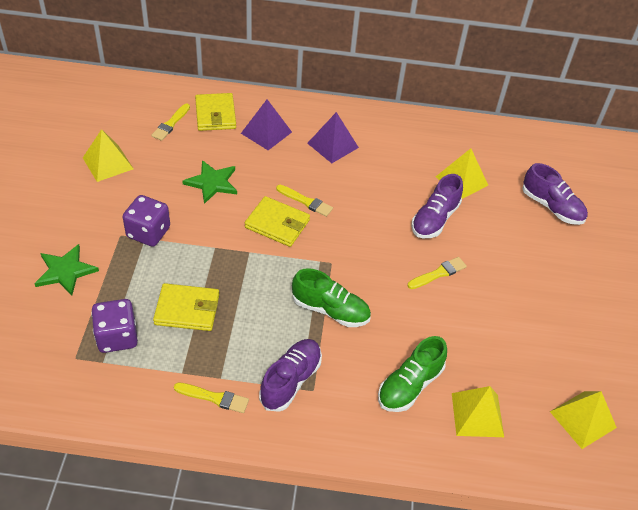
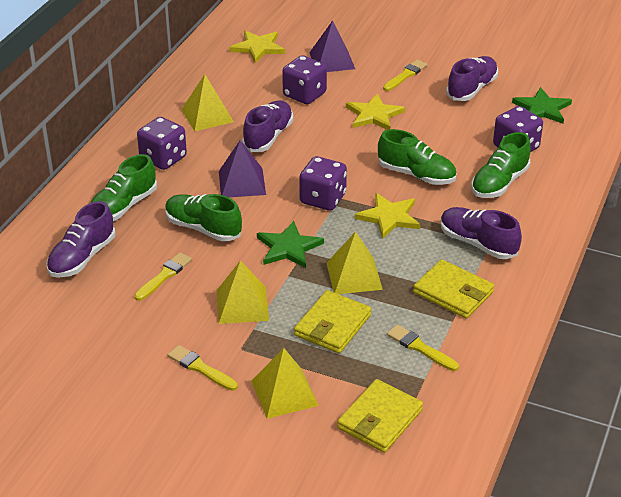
green shoe: 2 -> 4
purple dice: 2 -> 4
purple shoe: 3 -> 4
yellow star: 0 -> 3

